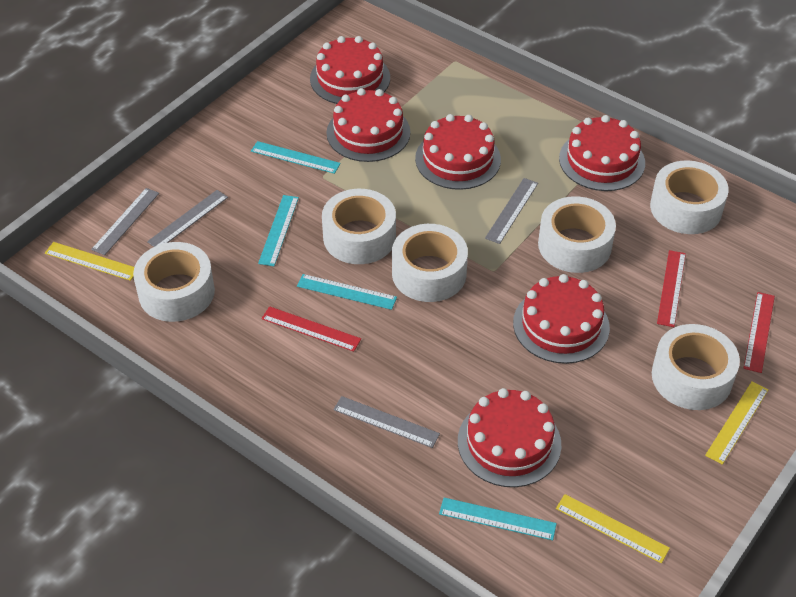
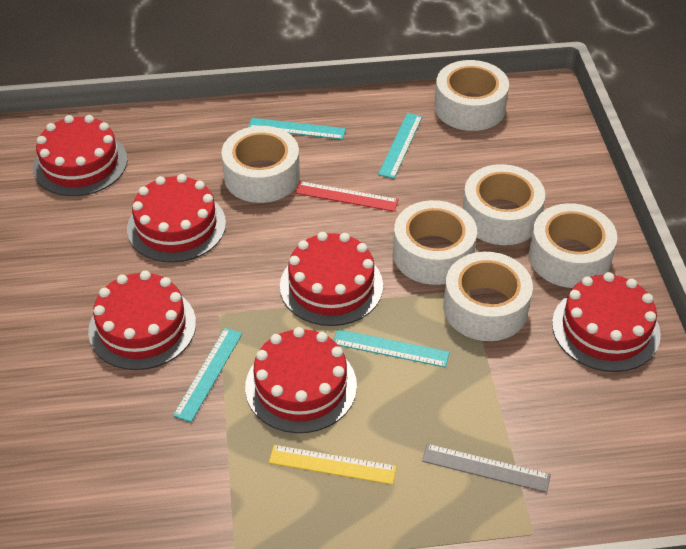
grey ruler: 4 -> 1
red ruler: 3 -> 1
yellow ruler: 3 -> 1

